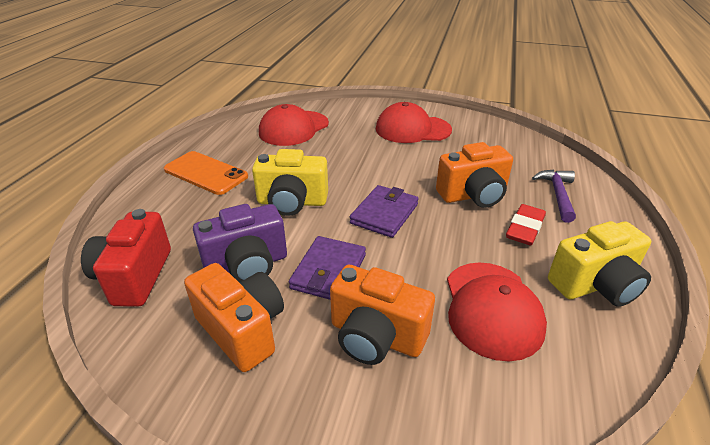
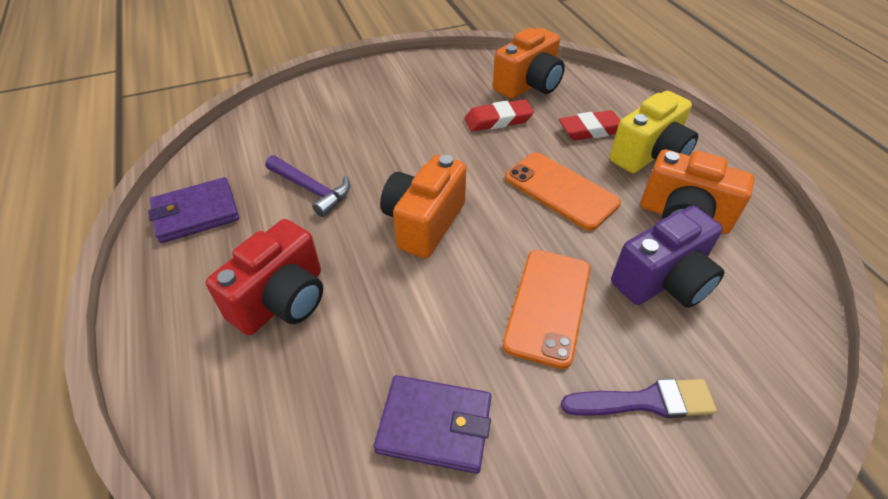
orange phone: 1 -> 2
purple brush: 0 -> 1
red cap: 3 -> 0
red eraser: 1 -> 2
yellow camera: 2 -> 1

